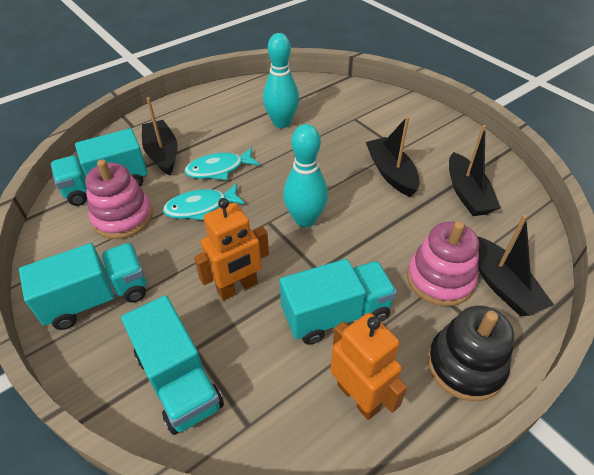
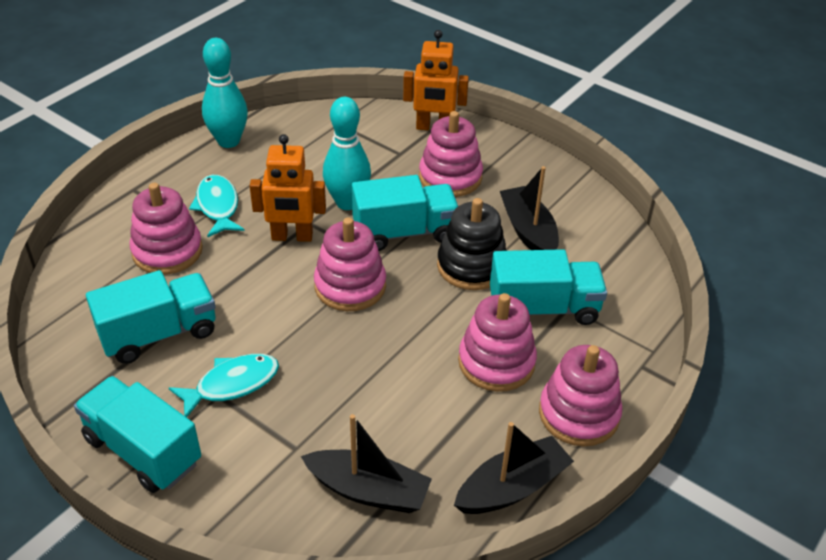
black boat: 4 -> 3
pink stacking toy: 2 -> 5

